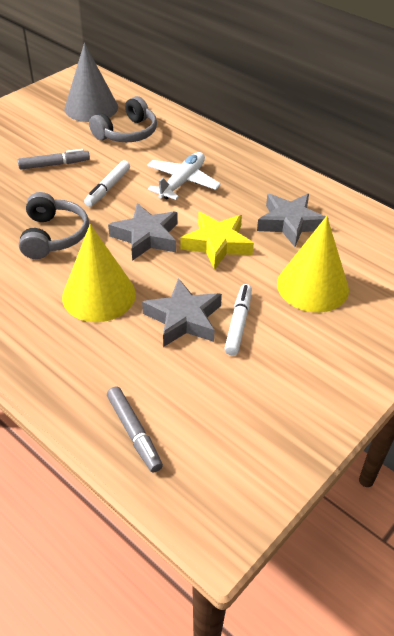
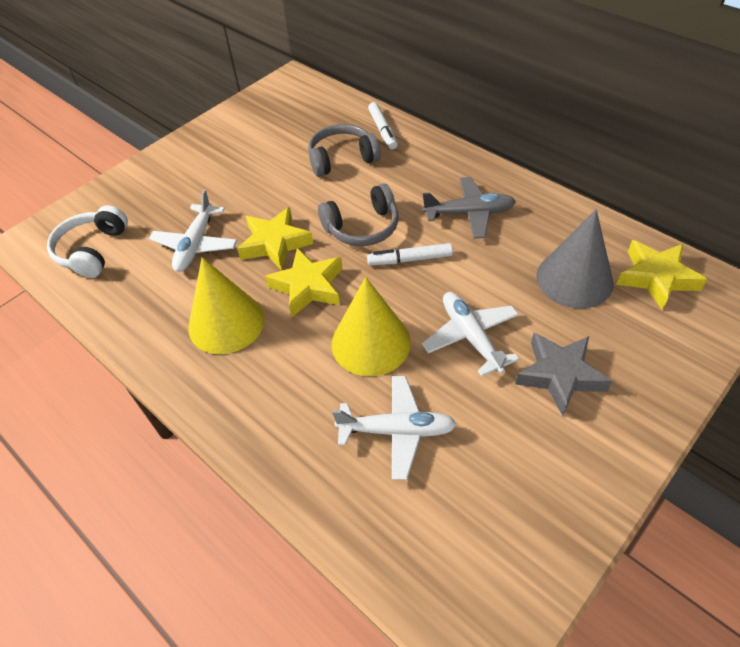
grey marker: 2 -> 0
grey plane: 0 -> 1
grey star: 3 -> 1
white headphones: 0 -> 1
white plane: 1 -> 3
yellow star: 1 -> 3

